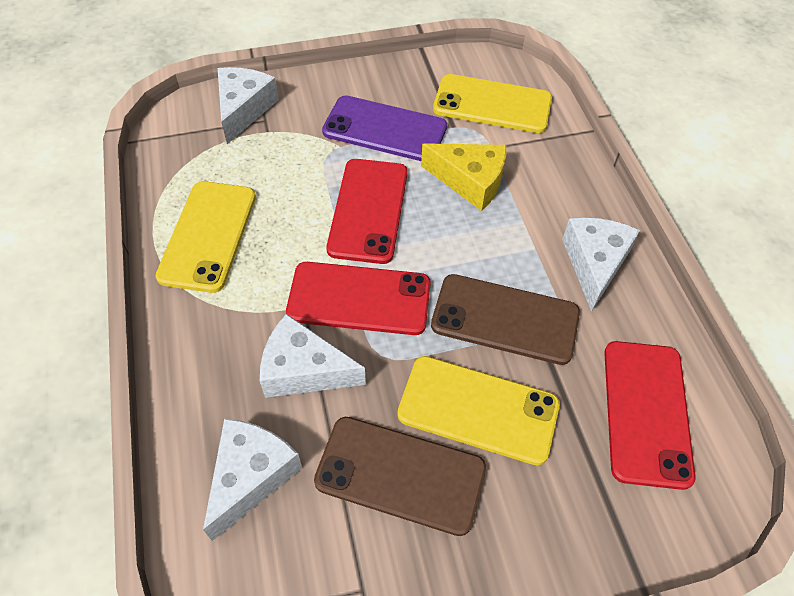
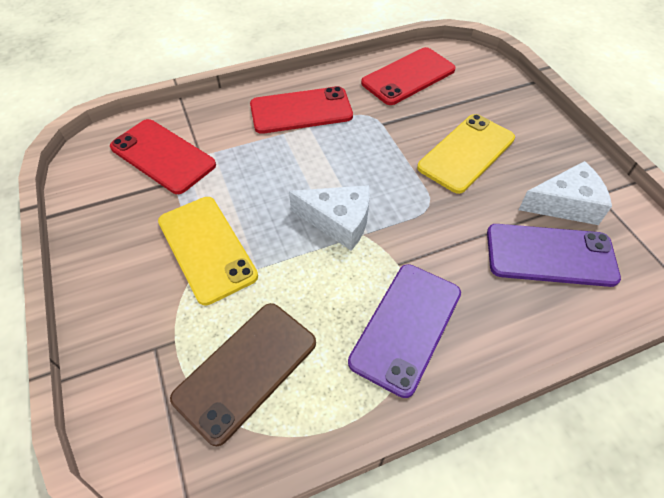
brown phone: 2 -> 1
purple phone: 1 -> 2
white cheese: 4 -> 2
yellow cheese: 1 -> 0
yellow phone: 3 -> 2

